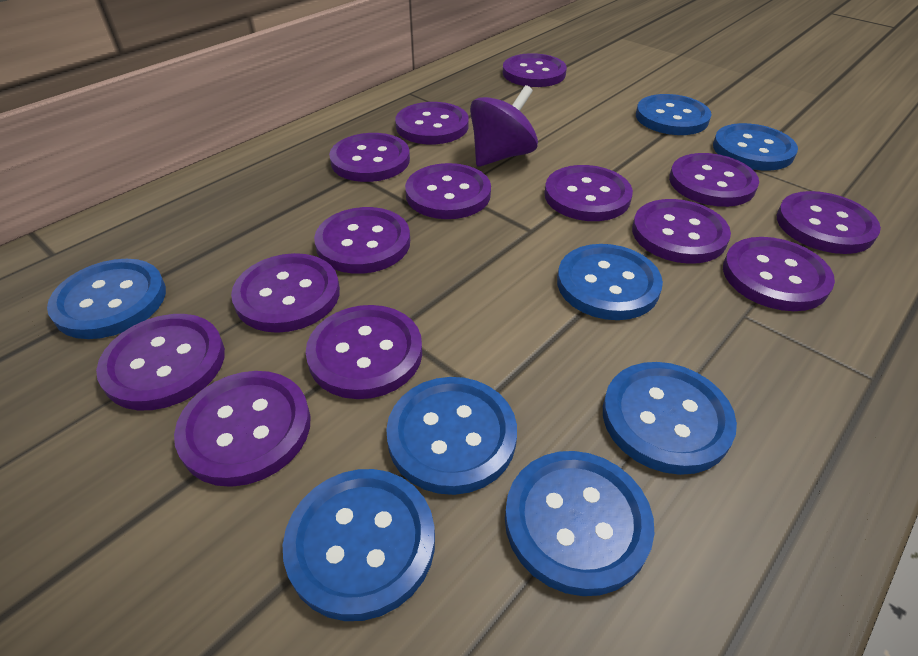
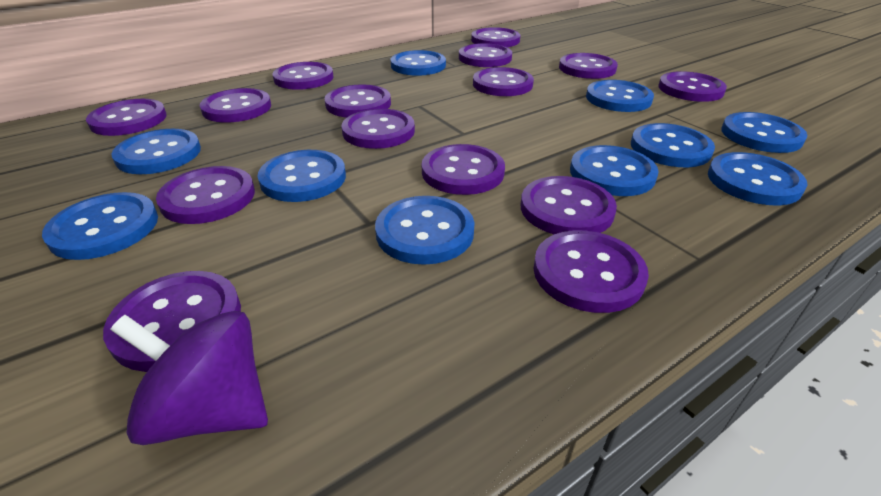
blue button: 8 -> 10
purple button: 14 -> 15

